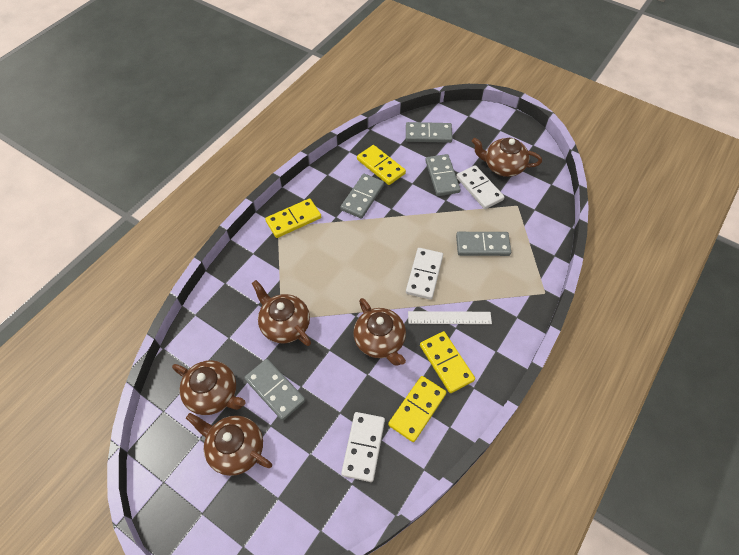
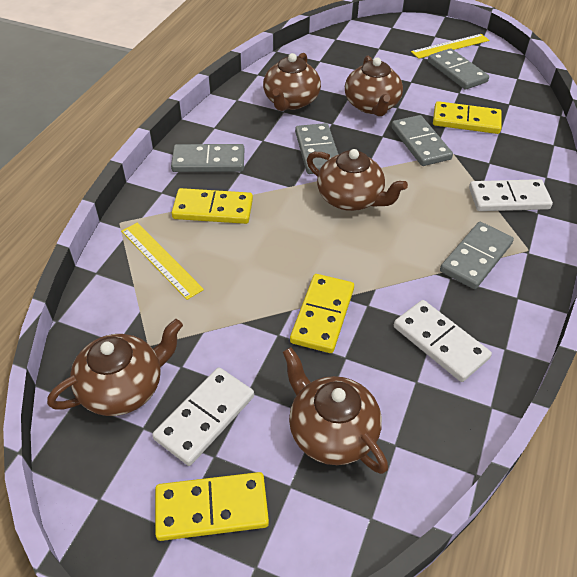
white ruler: 1 -> 0
yellow ruler: 0 -> 2

